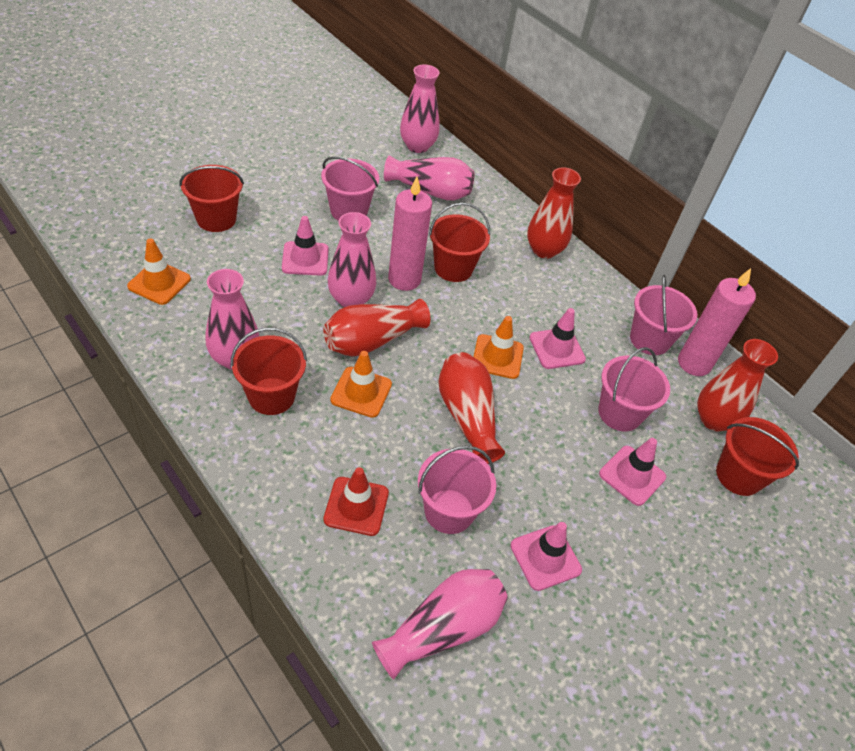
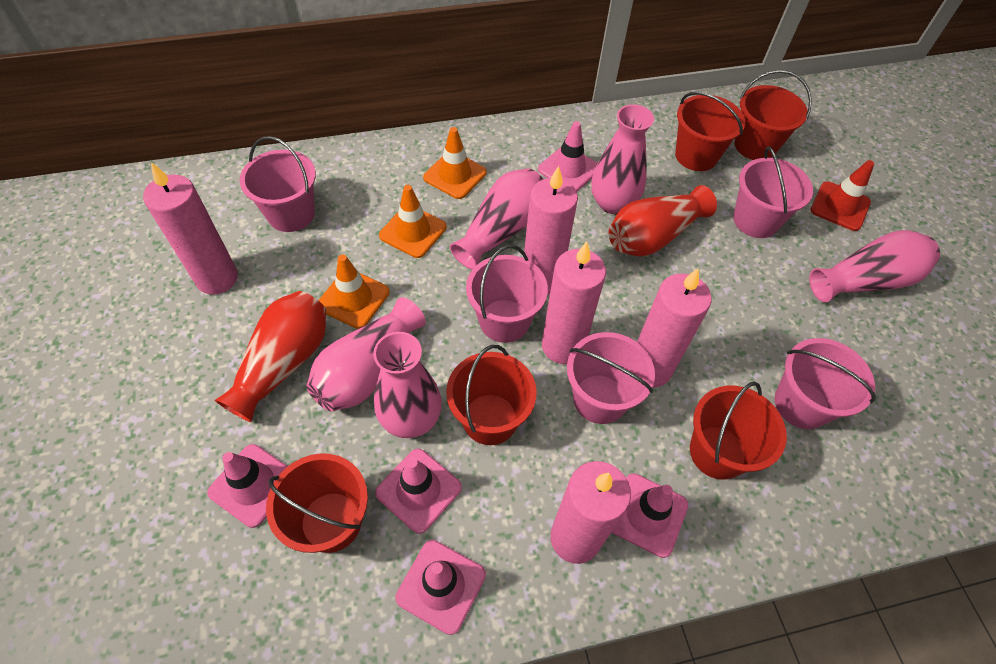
pink bucket: 4 -> 5
pink candle: 2 -> 5
pink traffic cone: 4 -> 5
red bucket: 4 -> 5
red vase: 4 -> 2

